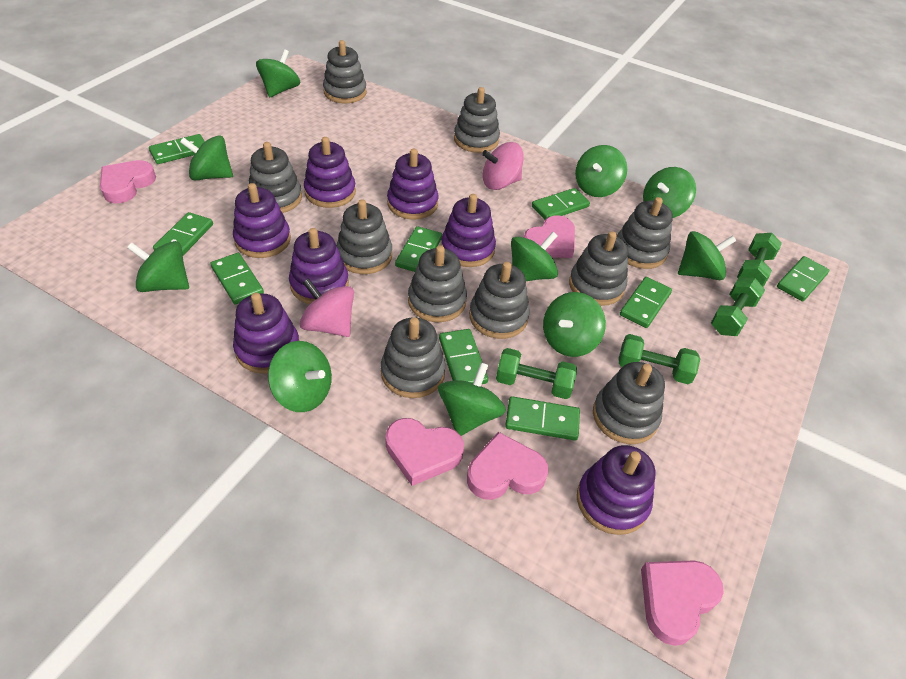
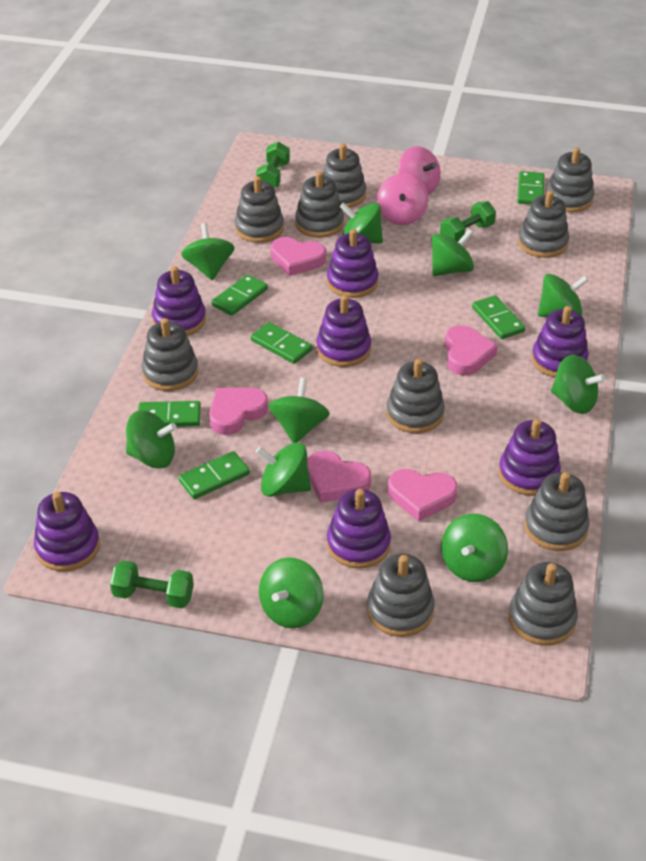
green domino: 9 -> 6
green dumbbell: 4 -> 3

